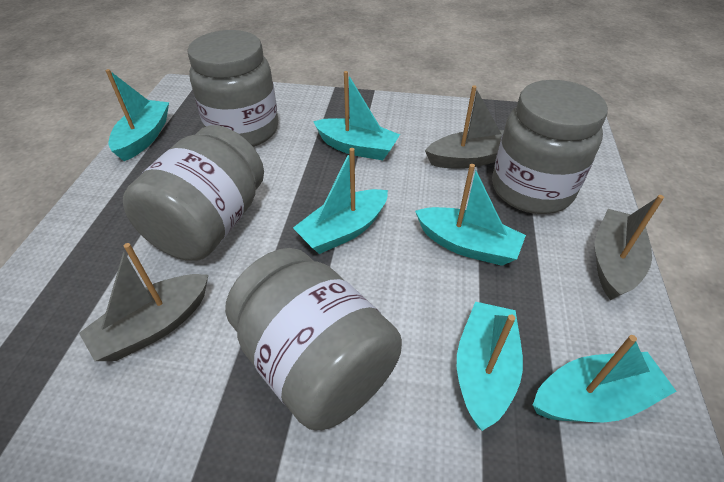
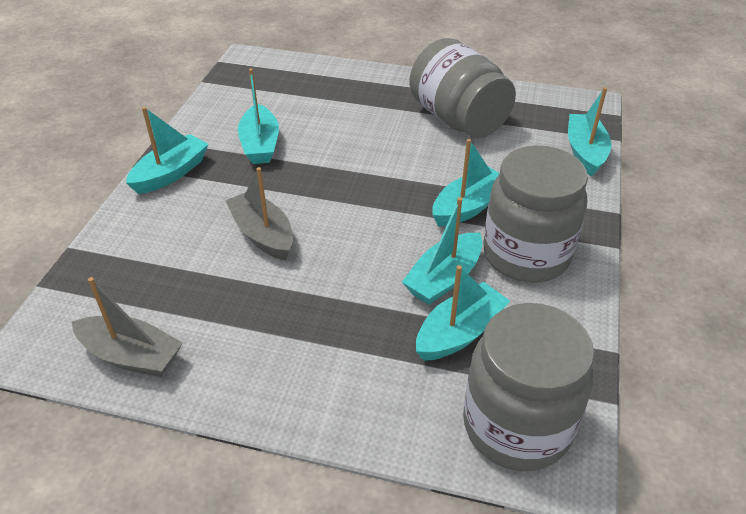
grey boat: 3 -> 2
grey jar: 4 -> 3

